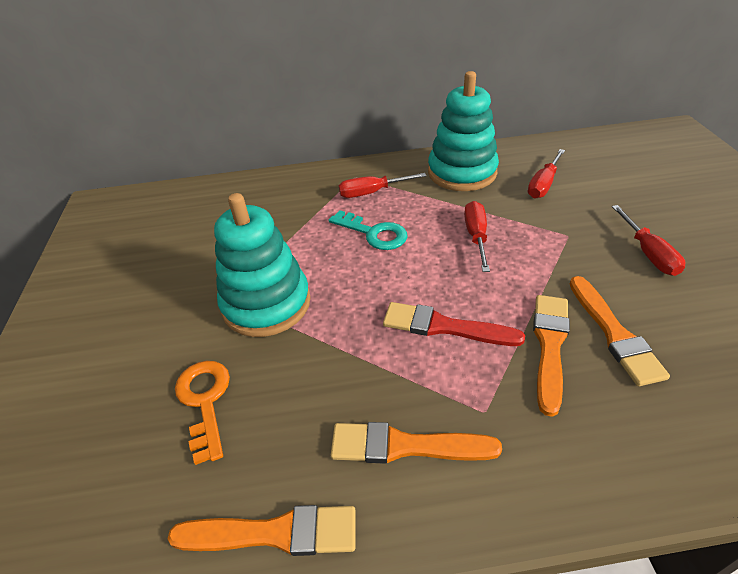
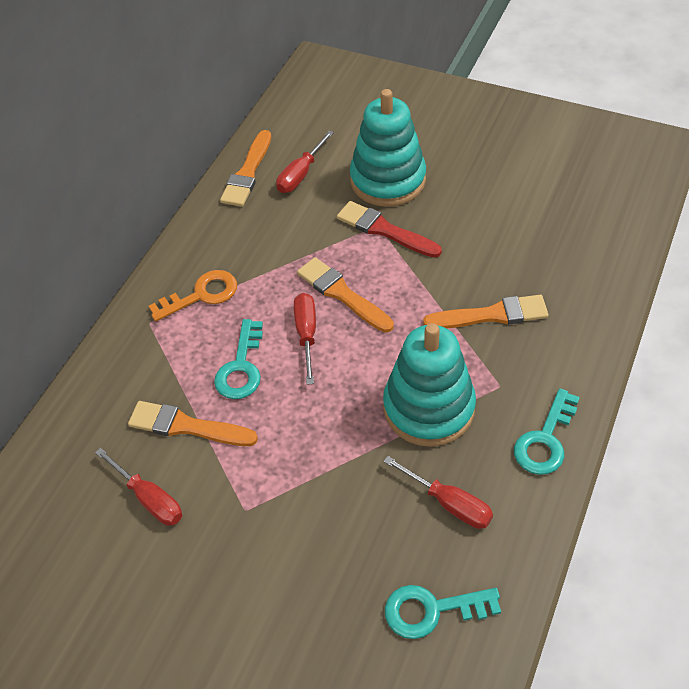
turquoise key: 1 -> 3

